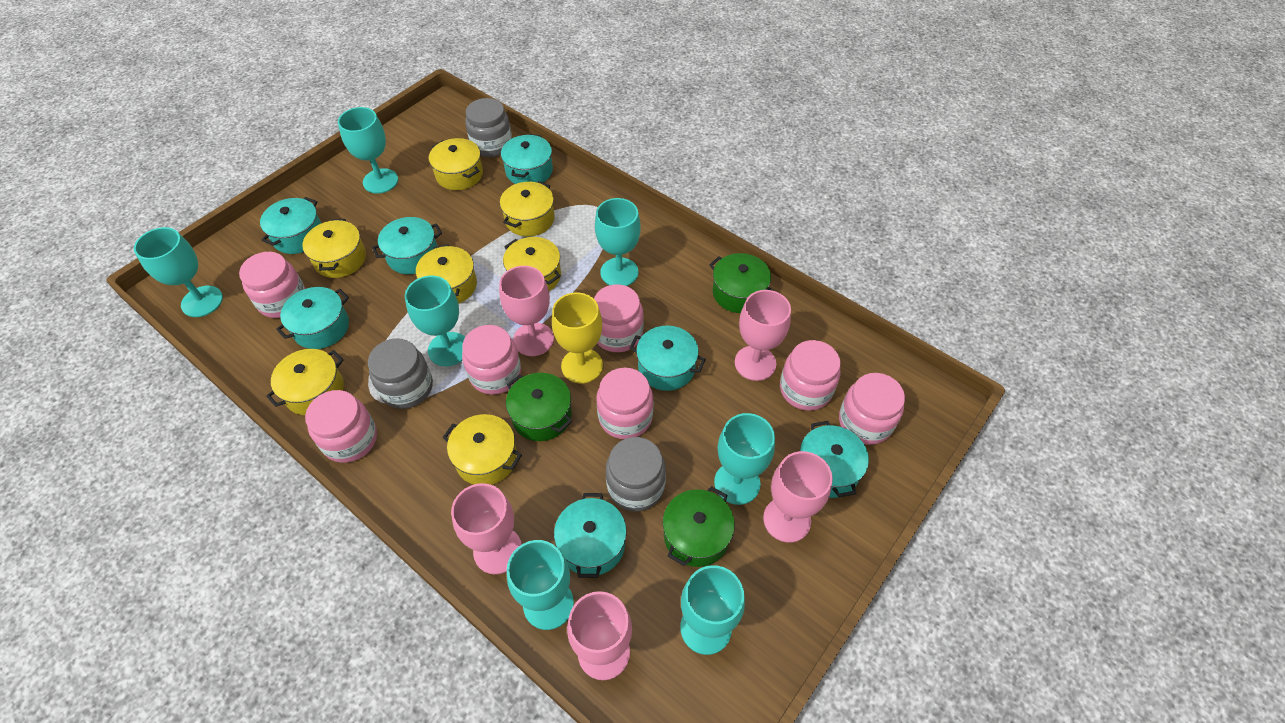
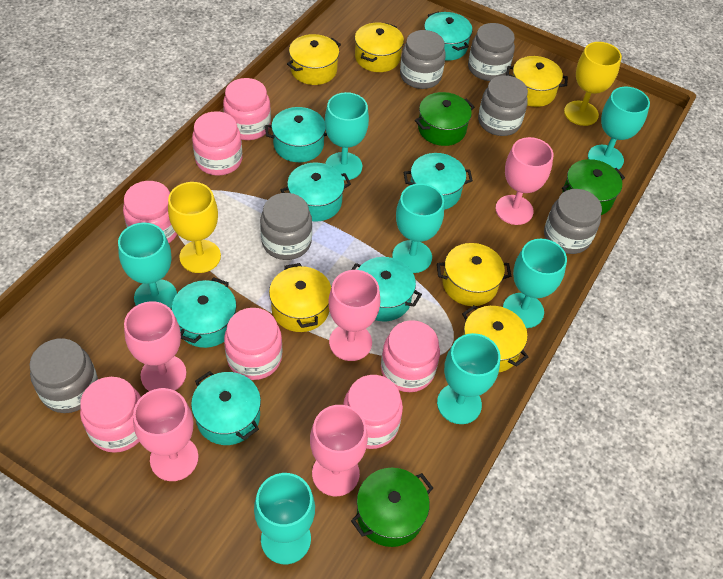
grey jar: 3 -> 6
yellow goblet: 1 -> 2
yellow pot: 7 -> 6

